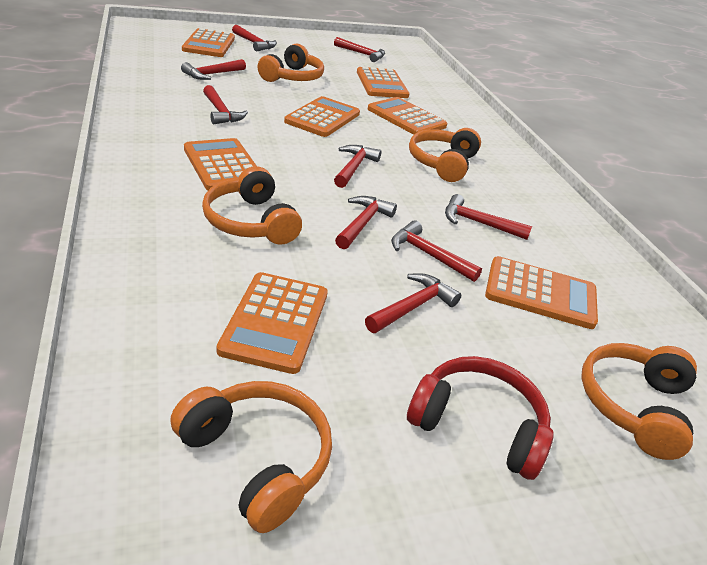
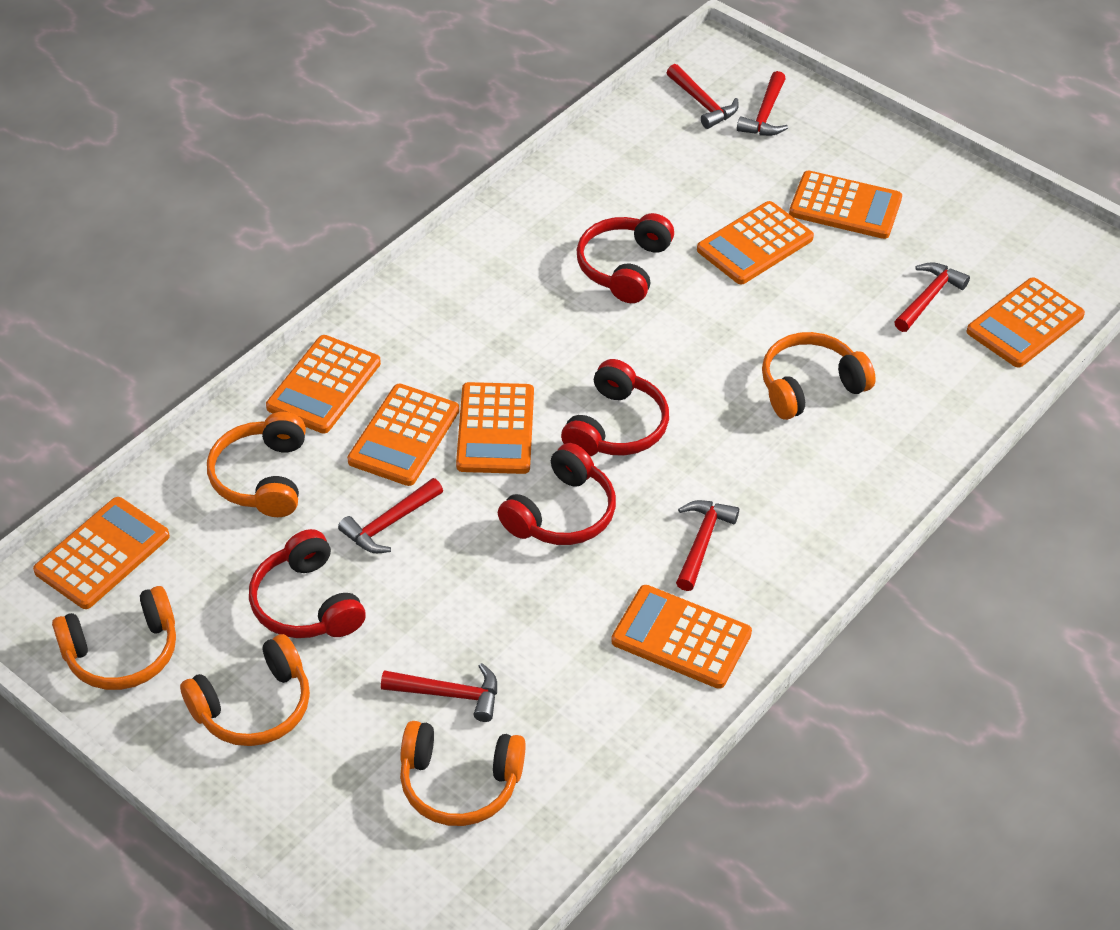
orange calculator: 7 -> 8
red hammer: 9 -> 6
red headphones: 1 -> 4

